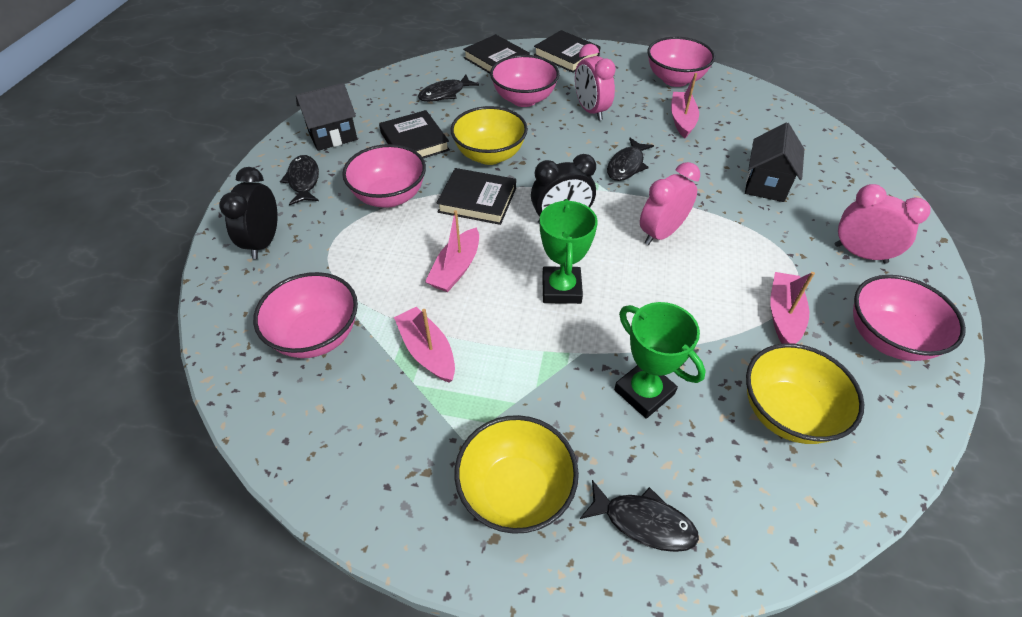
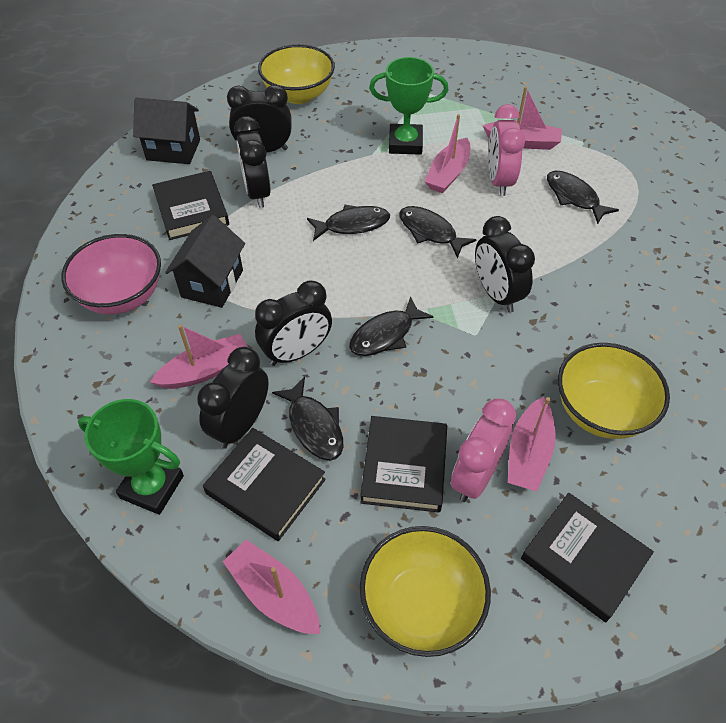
black clock: 2 -> 5
black fish: 4 -> 5
pink boat: 4 -> 5
pink bowl: 5 -> 1
pink clock: 3 -> 2

